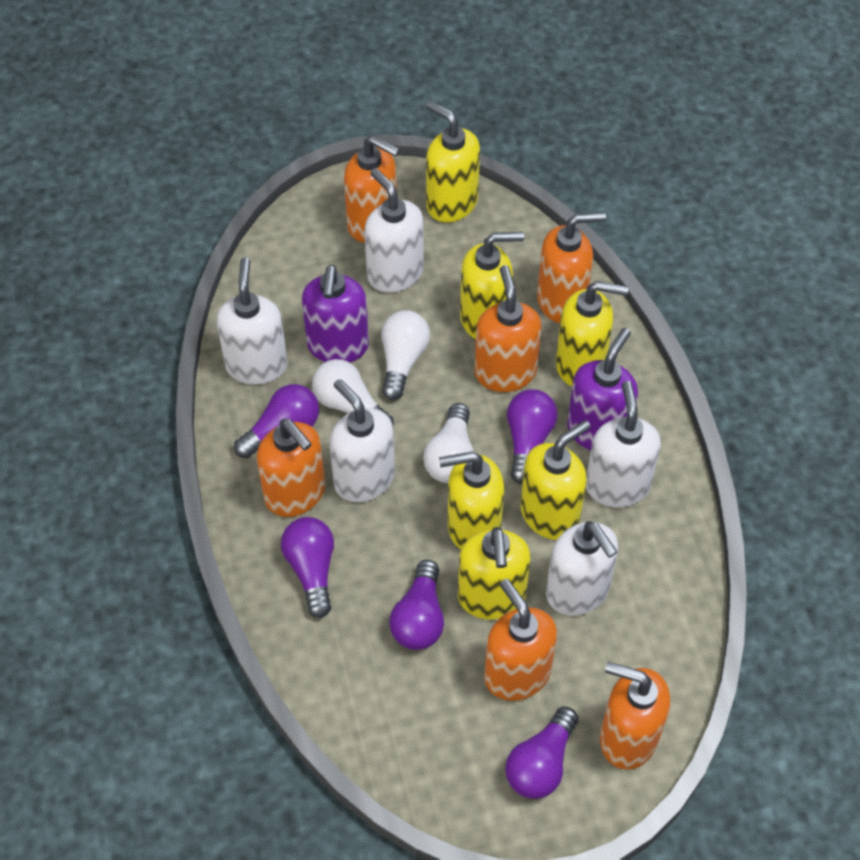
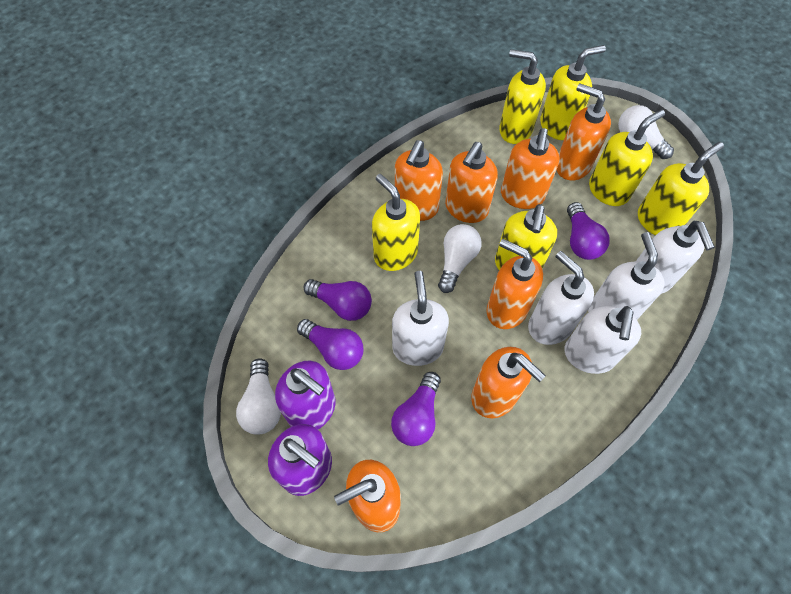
orange soap dispenser: 6 -> 7
purple light bulb: 5 -> 4

